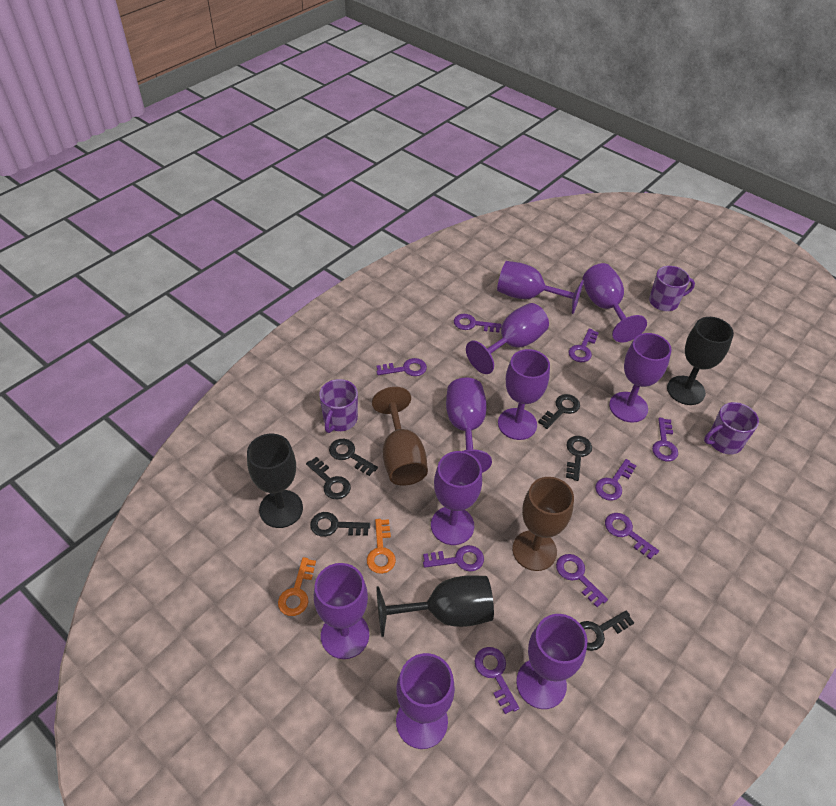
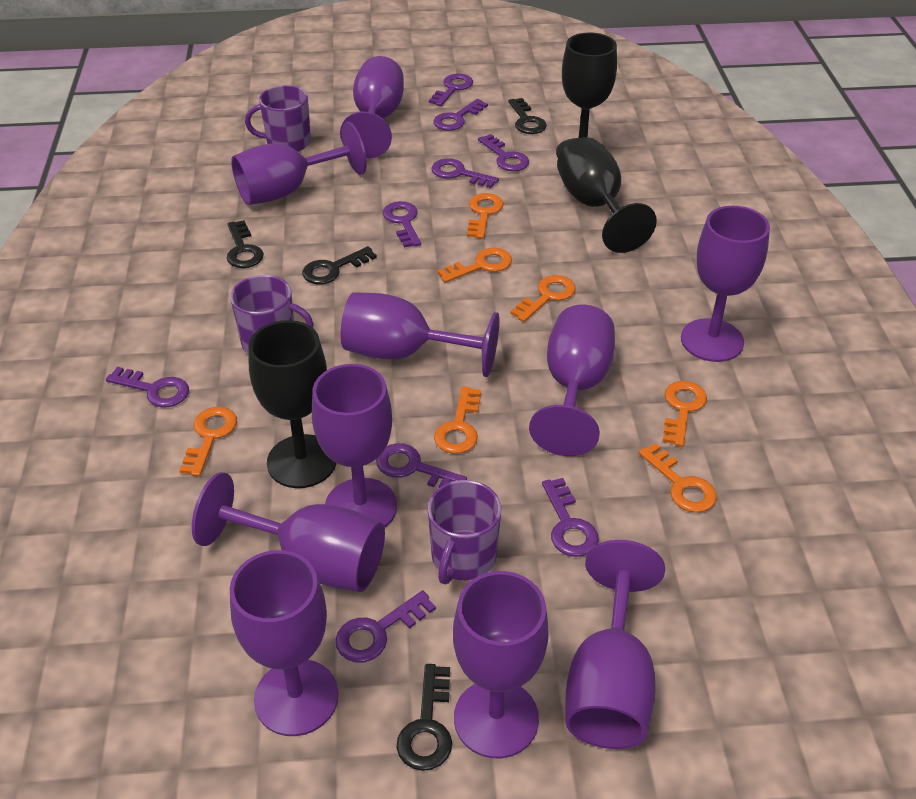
black key: 6 -> 4
brown goblet: 2 -> 0
orange key: 2 -> 7

